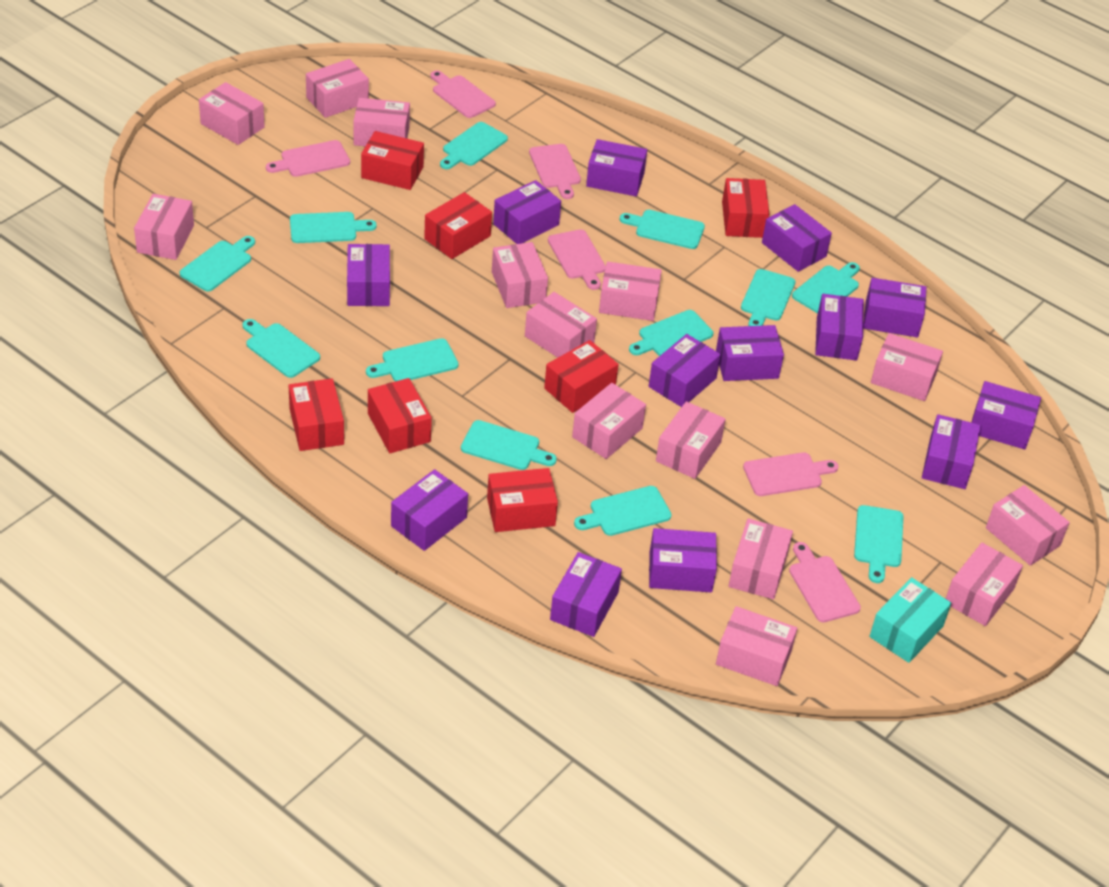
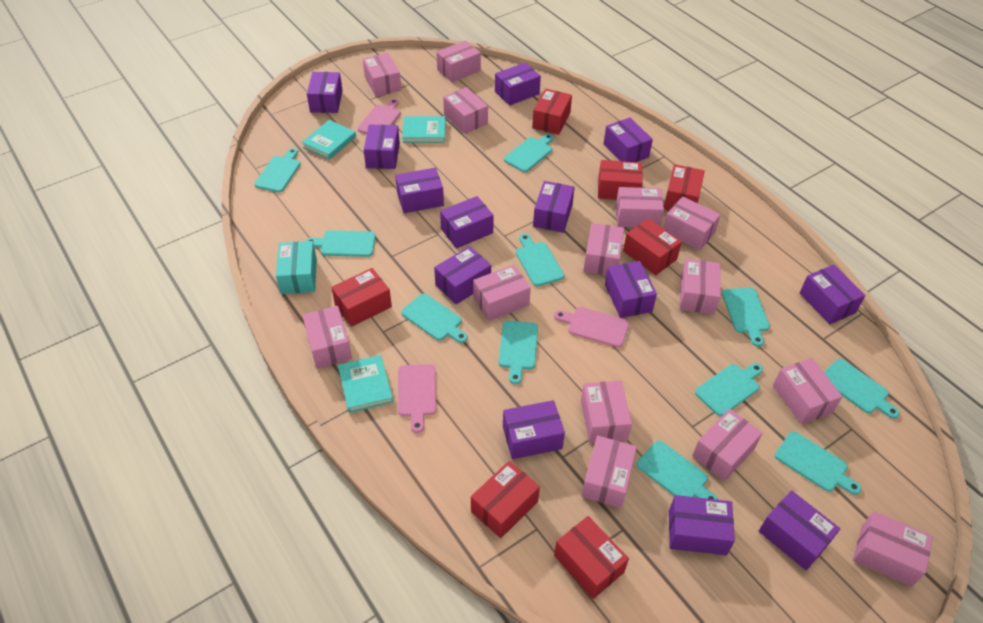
pink cutting board: 6 -> 3
turquoise book: 0 -> 3
turquoise cutting board: 12 -> 11

